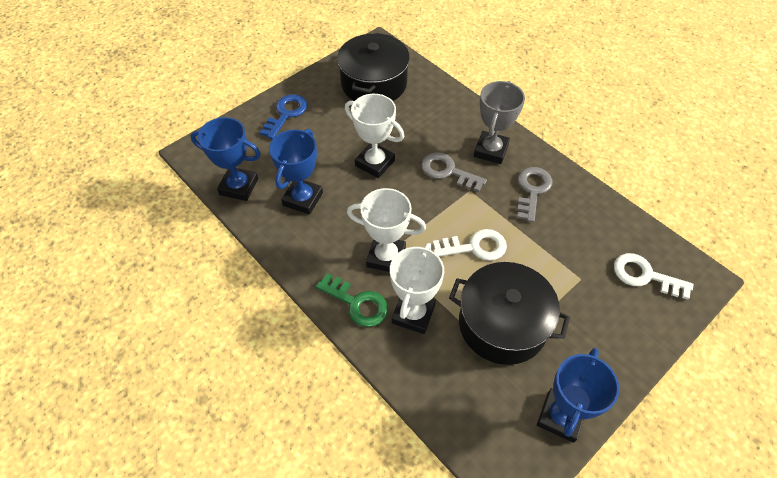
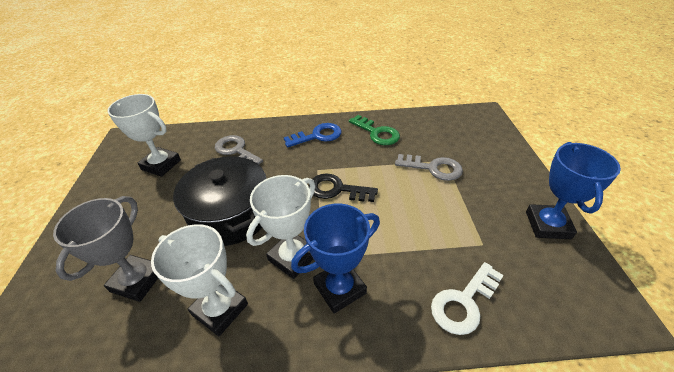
black key: 0 -> 1
black pot: 2 -> 1
blue trophy: 3 -> 2
white key: 2 -> 1

